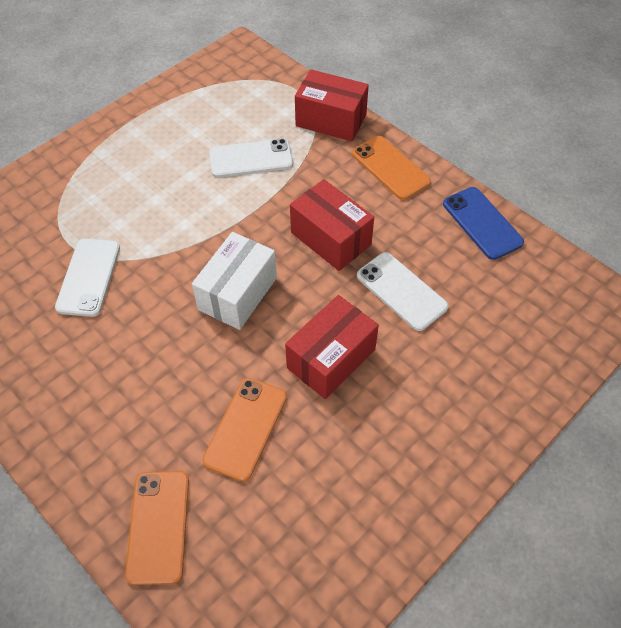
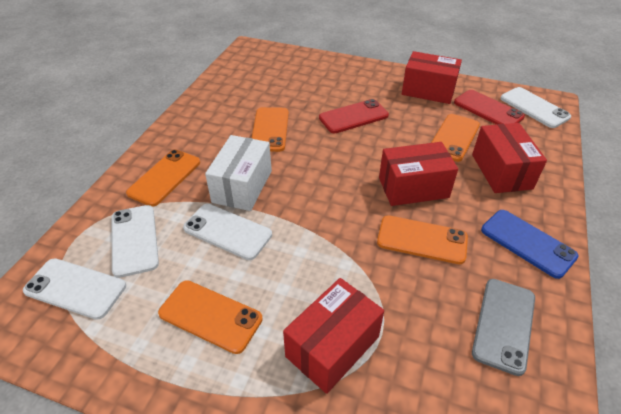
grey phone: 0 -> 1
orange phone: 3 -> 5
red box: 3 -> 4
red phone: 0 -> 2
white phone: 3 -> 4

